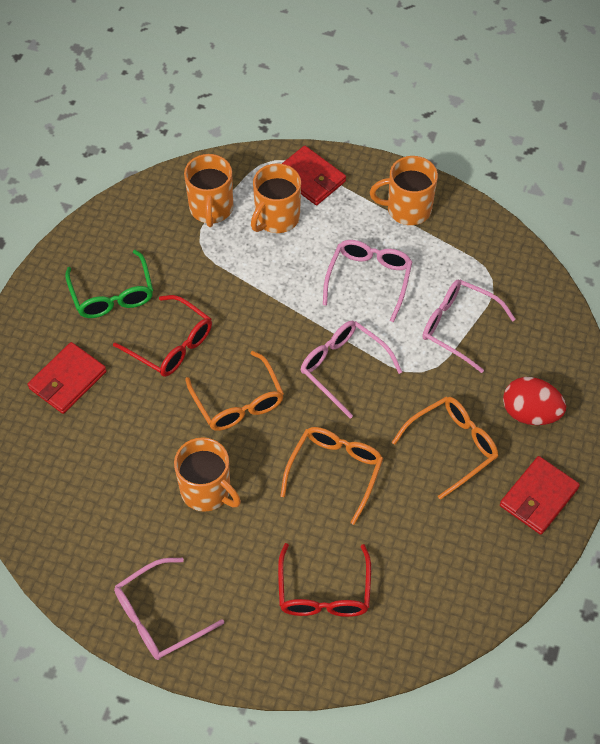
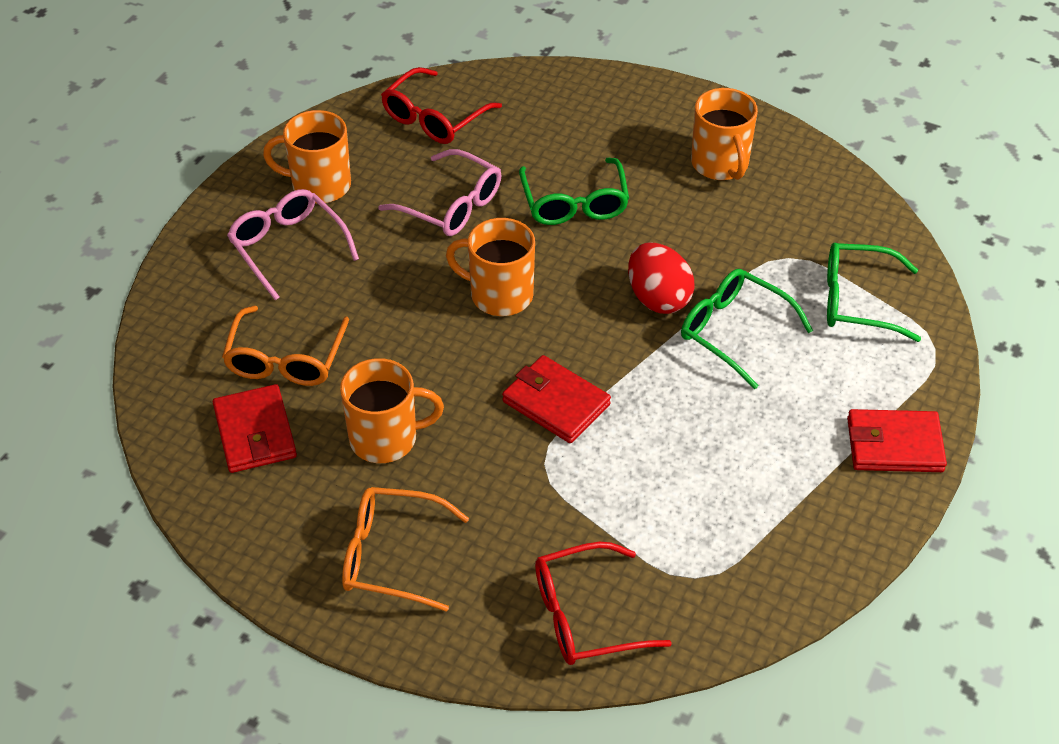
green glasses: 1 -> 3
orange glasses: 3 -> 2
pink glasses: 4 -> 2

